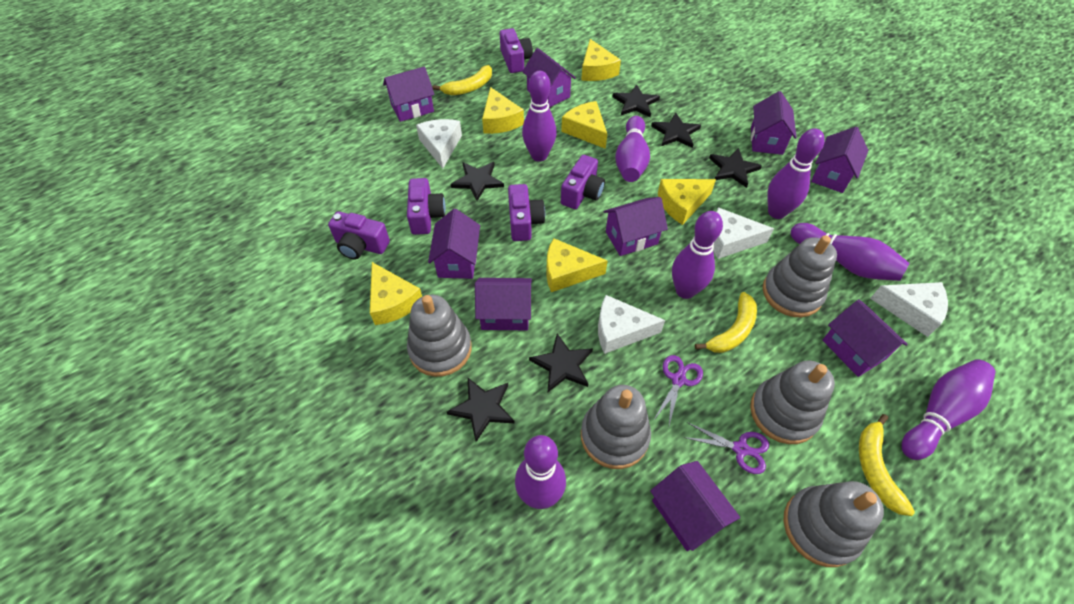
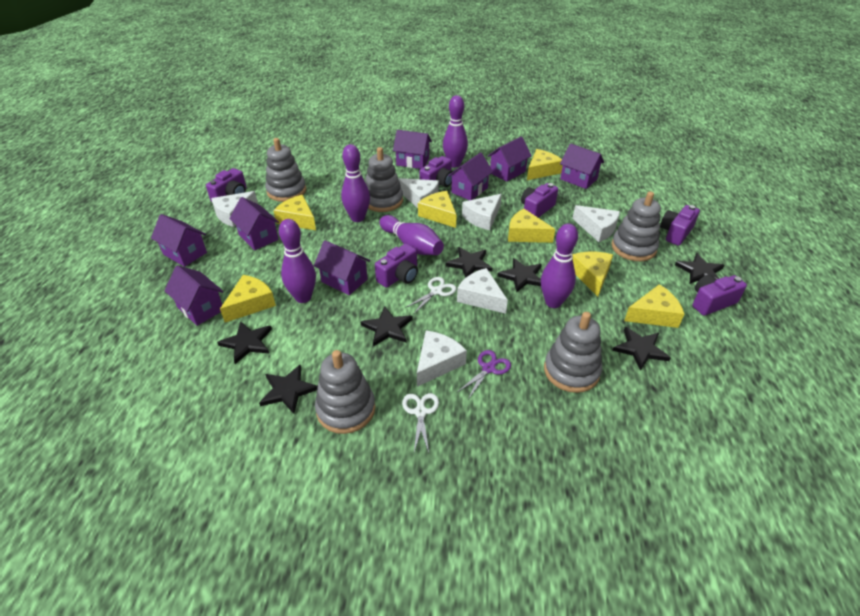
black star: 6 -> 7
purple bowling pin: 7 -> 5
purple camera: 5 -> 6
purple house: 9 -> 8
purple scissors: 2 -> 1
white cheese: 4 -> 6
white scissors: 0 -> 2
yellow banana: 3 -> 0
yellow cheese: 6 -> 7

